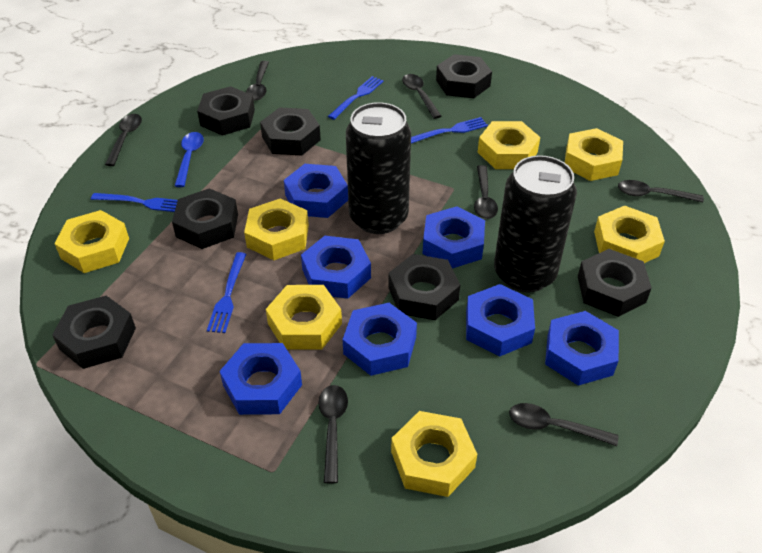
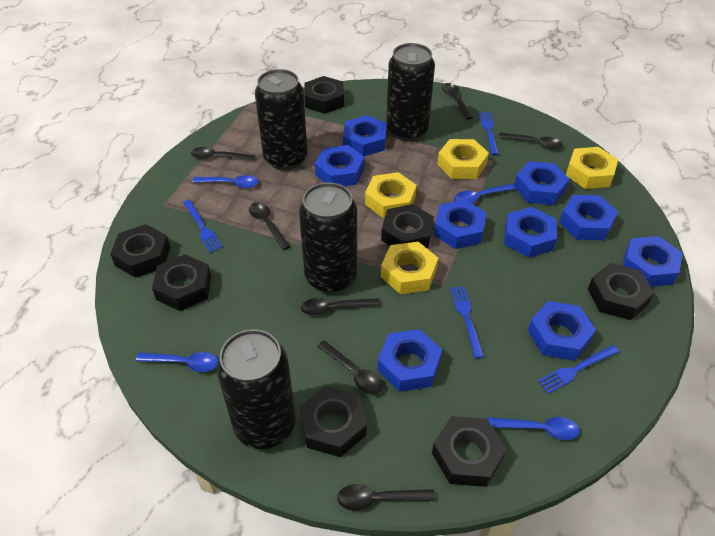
black can: 2 -> 4
blue nut: 7 -> 9
blue spoon: 1 -> 4
yellow nut: 7 -> 4

